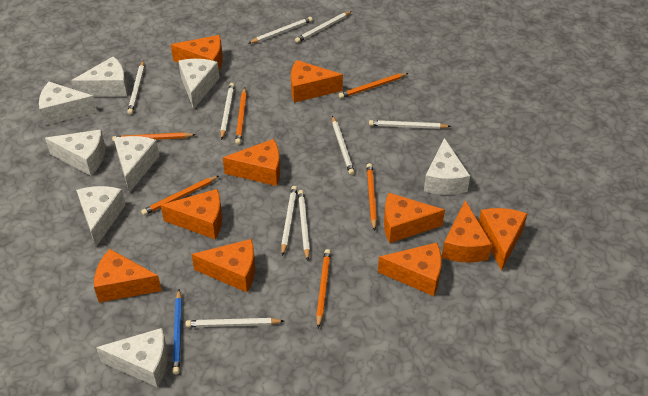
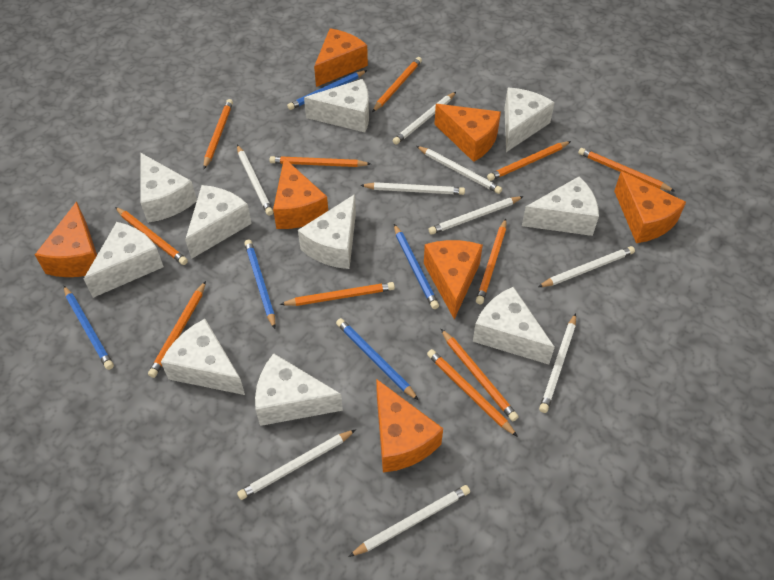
blue pencil: 1 -> 5
orange cheese: 10 -> 7
orange pencil: 6 -> 11
white cheese: 8 -> 10

